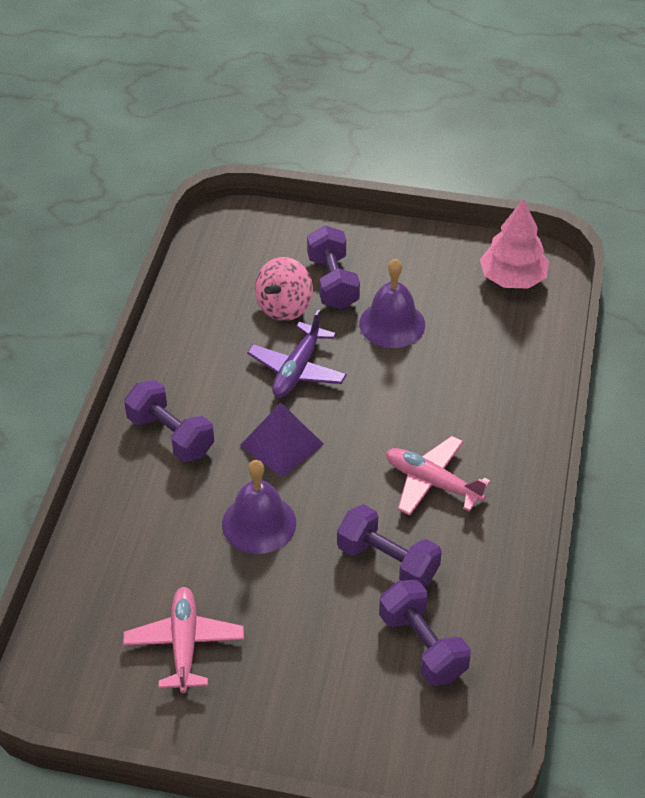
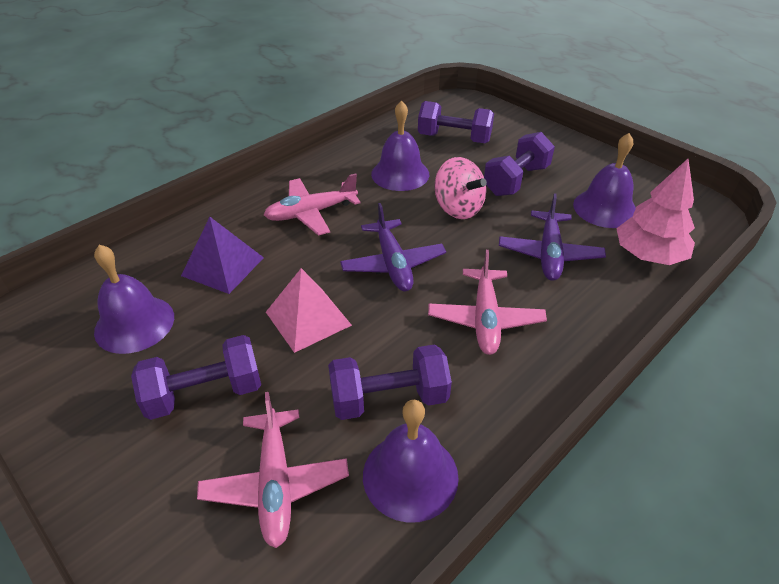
pink plane: 2 -> 3
pink pyramid: 0 -> 1
purple bell: 2 -> 4
purple plane: 1 -> 2

